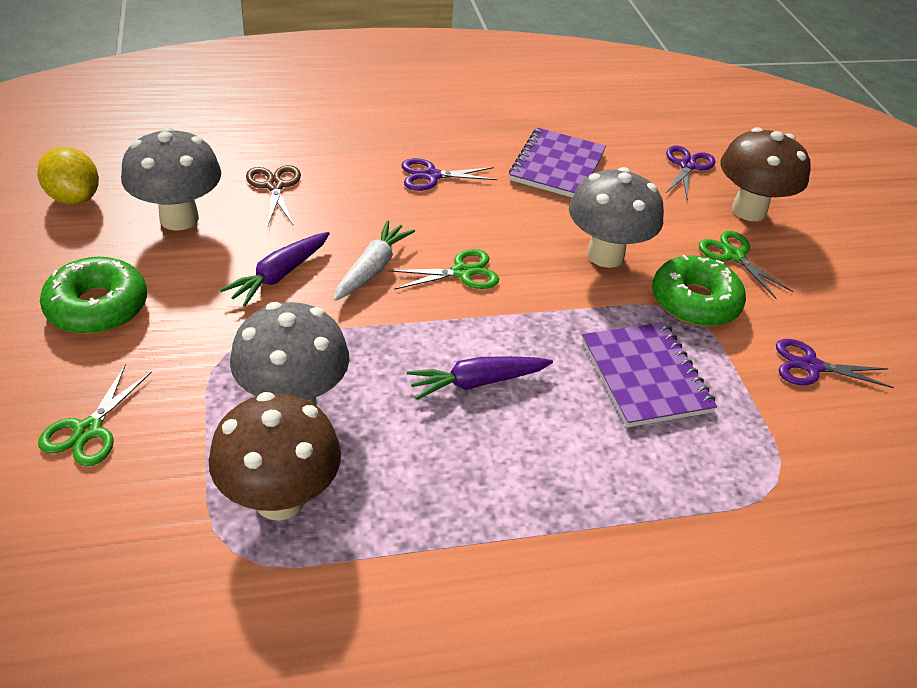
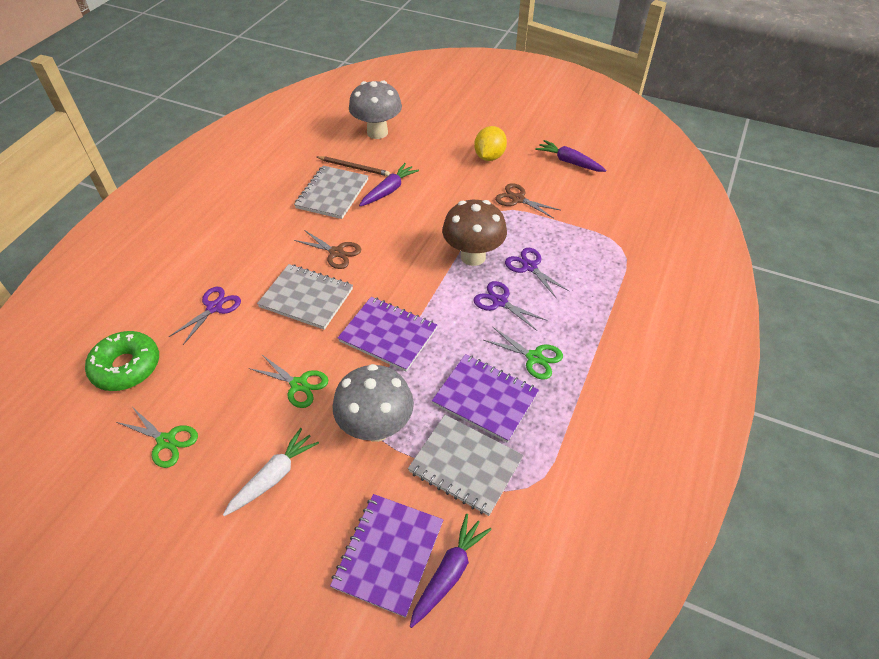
brown mushroom: 2 -> 1
brown pencil: 0 -> 1
brown scissors: 1 -> 2
green donut: 2 -> 1
grey mushroom: 3 -> 2
grey notebook: 0 -> 3
purple carrot: 2 -> 3
purple notebook: 2 -> 3

